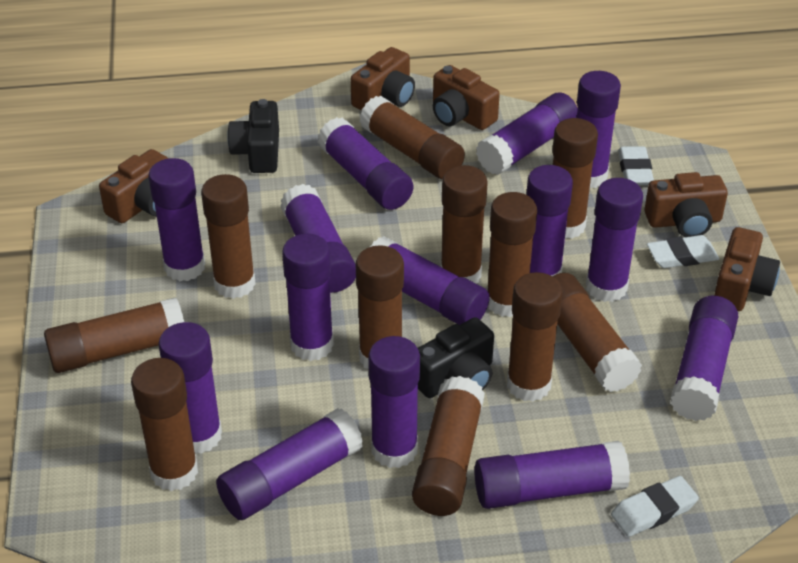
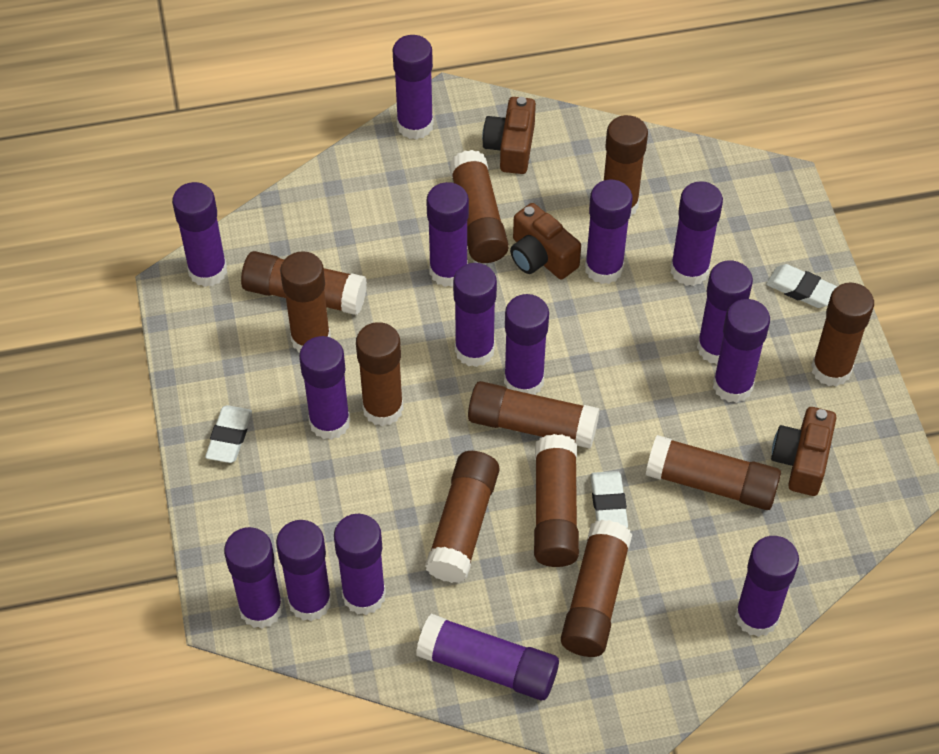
black camera: 2 -> 0
brown camera: 5 -> 3
purple glue stick: 14 -> 15

